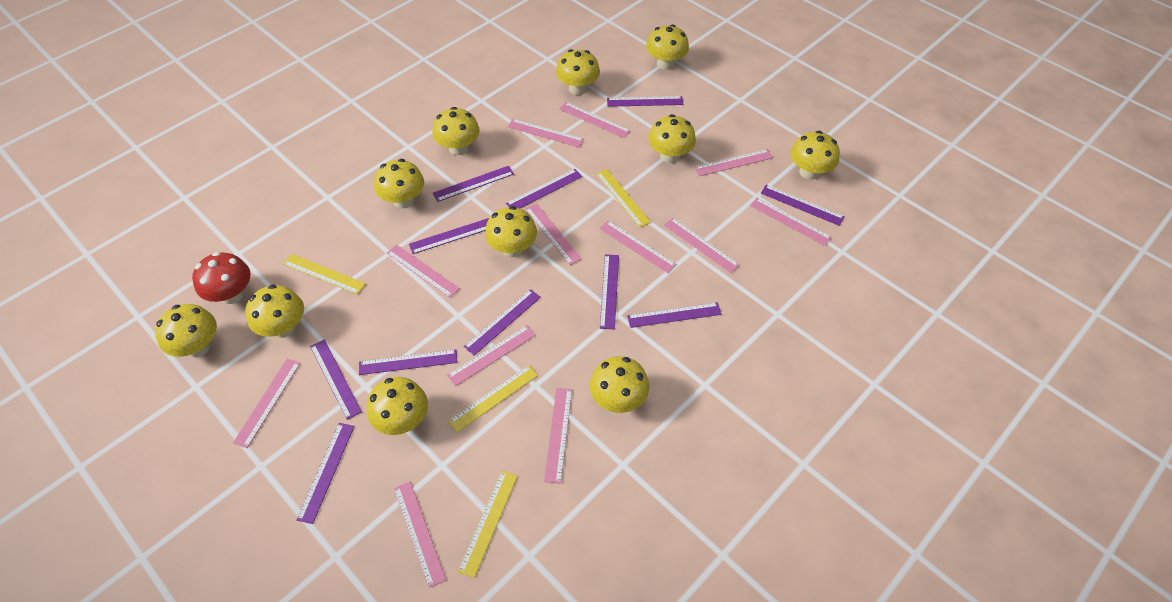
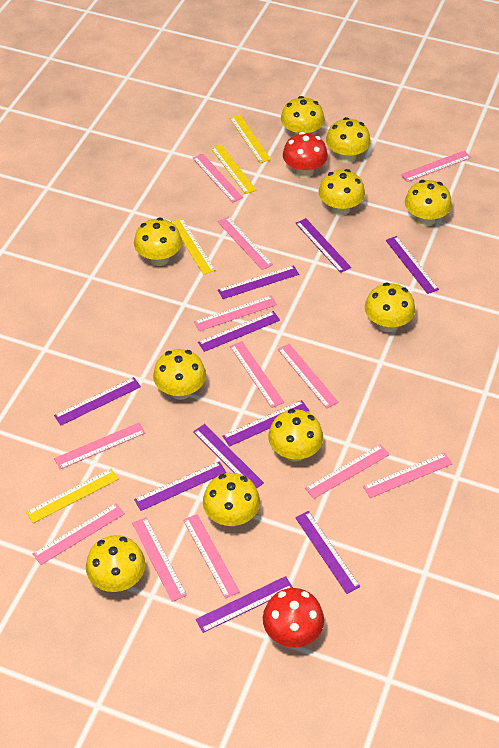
purple ruler: 11 -> 10
red mushroom: 1 -> 2
yellow mushroom: 11 -> 10

